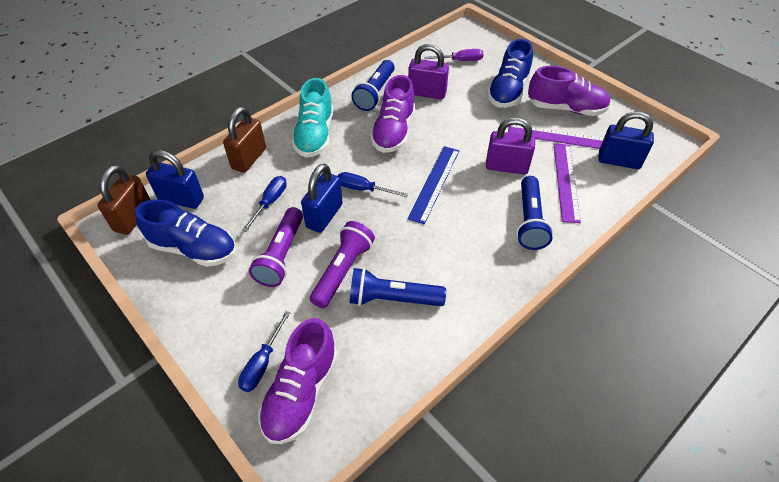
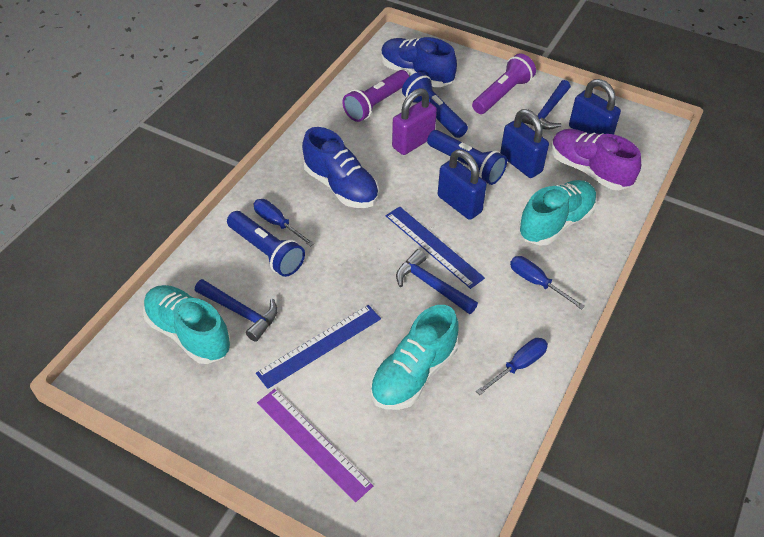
blue hammer: 0 -> 3
blue ruler: 1 -> 2
brown padlock: 2 -> 0
purple padlock: 2 -> 1
purple ruler: 2 -> 1
purple screwdriver: 1 -> 0
purple shoe: 3 -> 1
turquoise shoe: 1 -> 3

